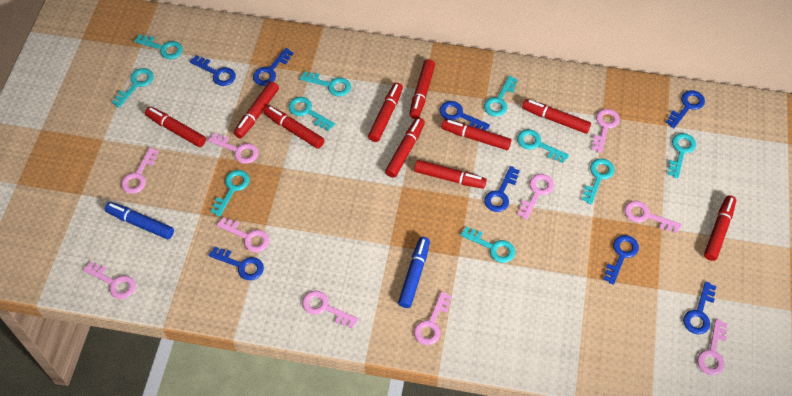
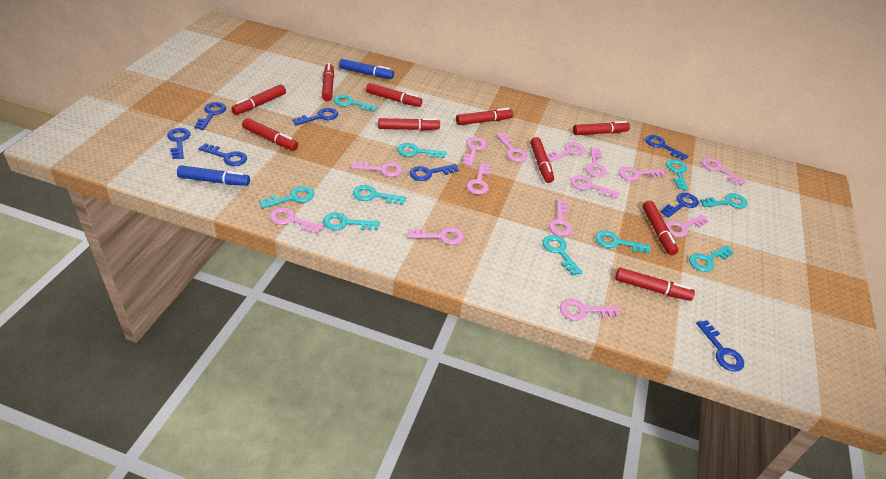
pink key: 10 -> 14

